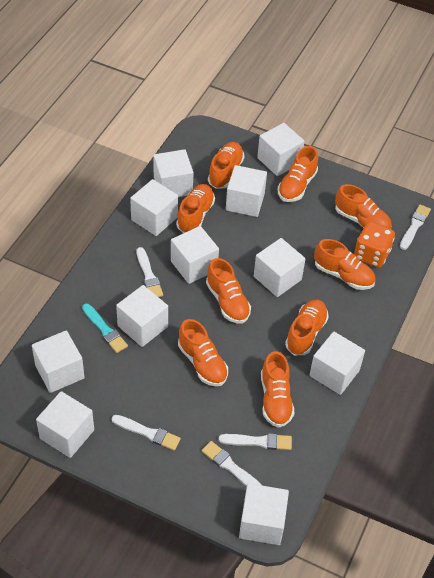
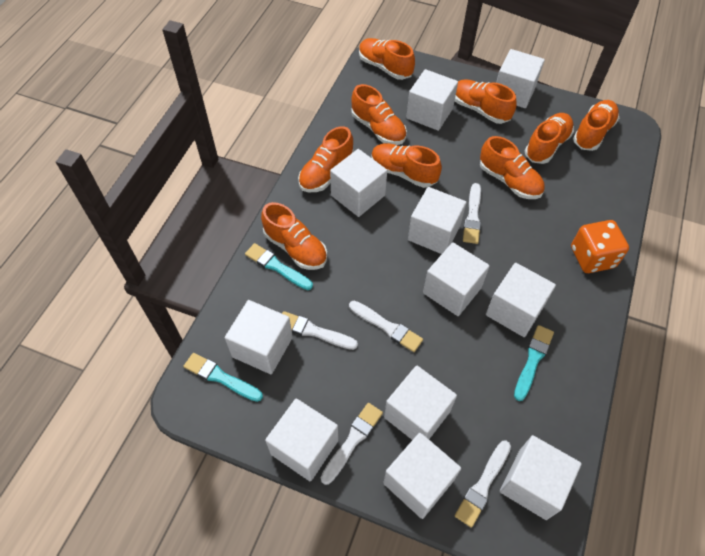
turquoise brush: 1 -> 3

